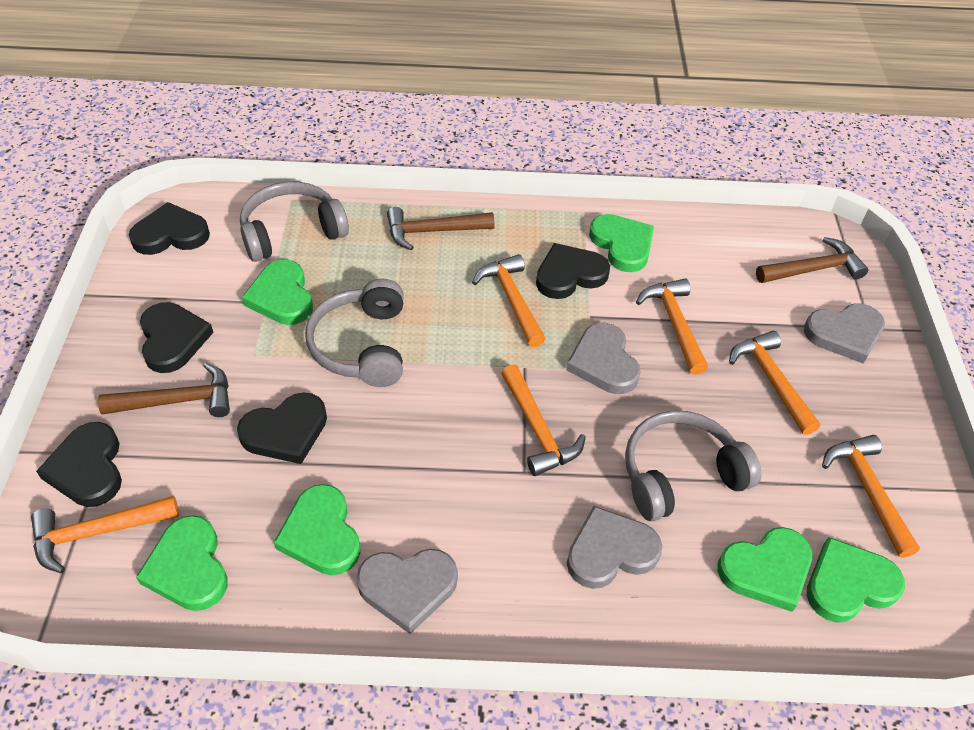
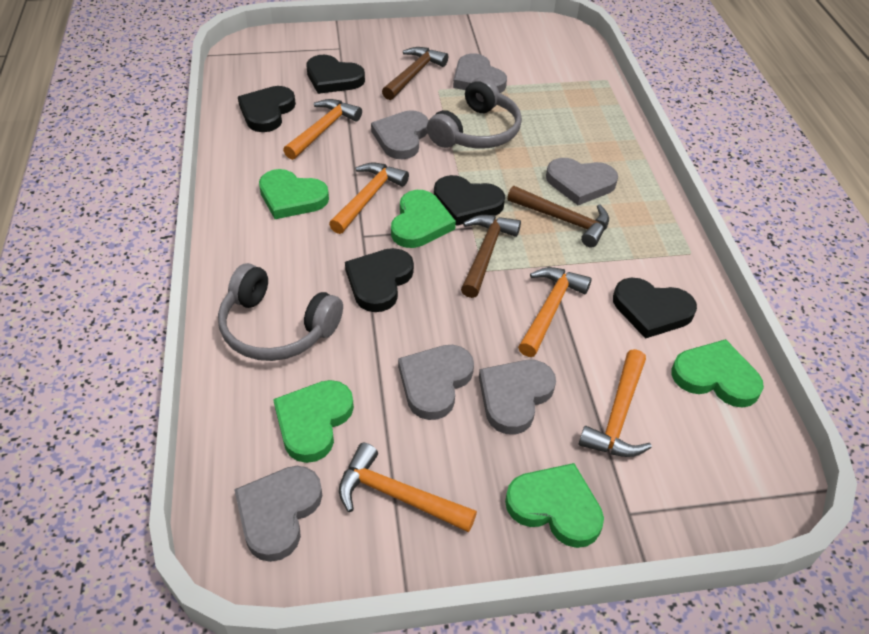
green heart: 6 -> 5
grey headphones: 3 -> 2
grey heart: 4 -> 6
orange hammer: 6 -> 5

